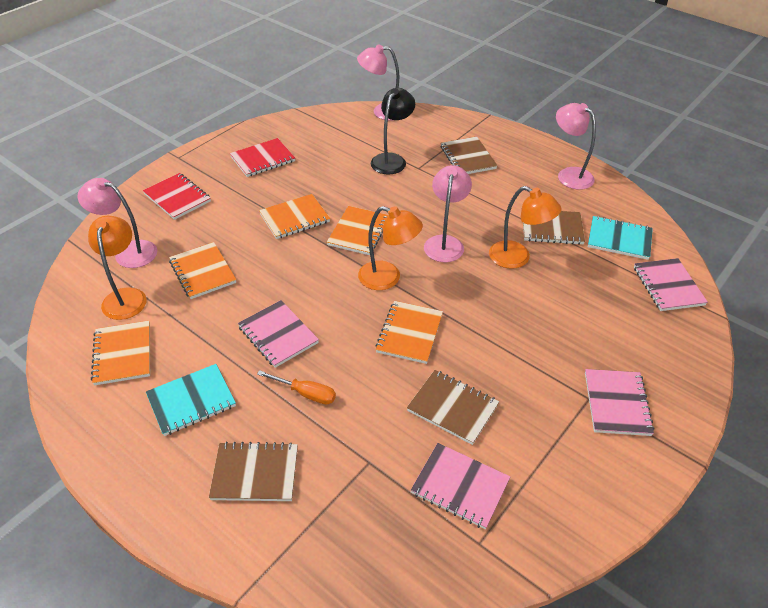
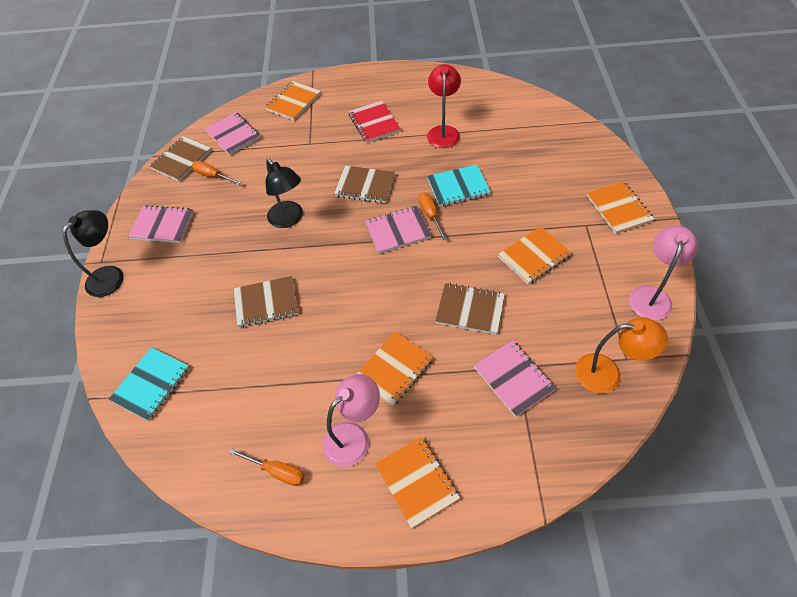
black lamp: 1 -> 2
orange lamp: 3 -> 1
orange screwdriver: 1 -> 3
pink lamp: 4 -> 2
red lamp: 0 -> 1
red notebook: 2 -> 1

